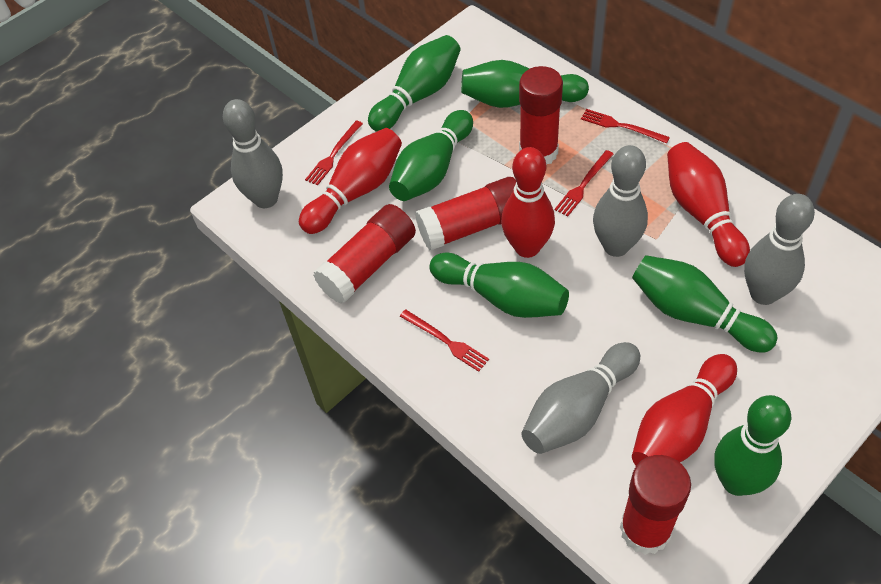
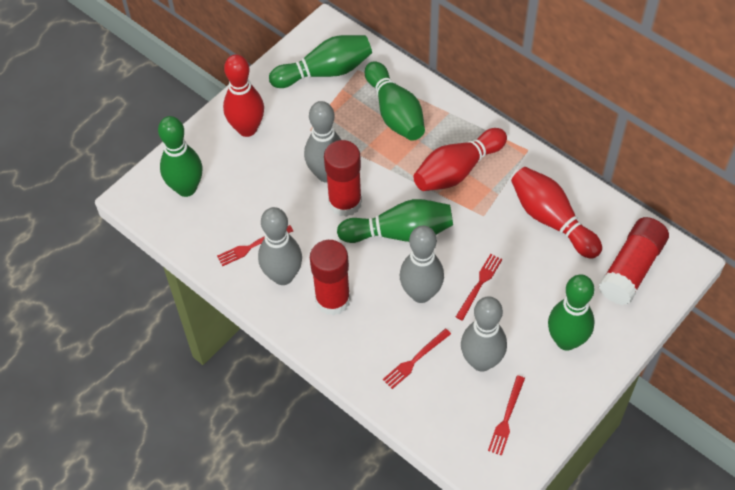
green bowling pin: 6 -> 5
red bowling pin: 4 -> 3
red glue stick: 4 -> 3

